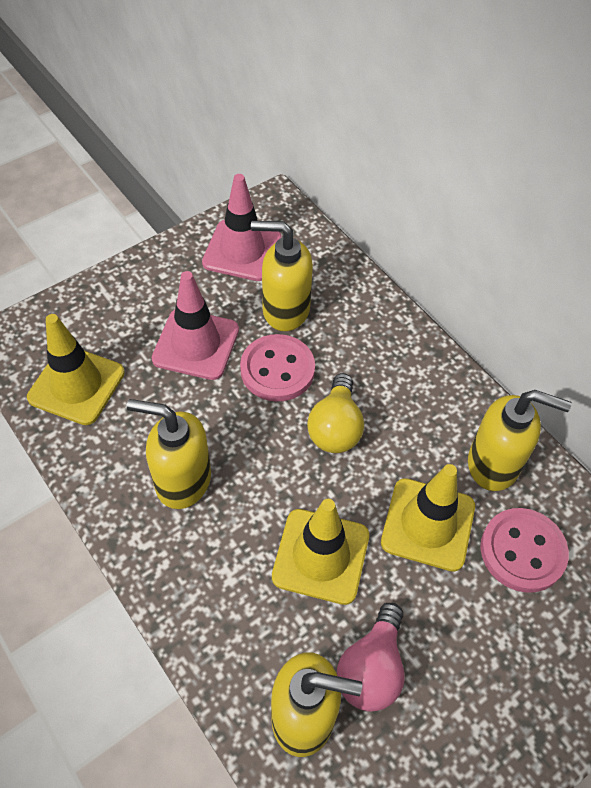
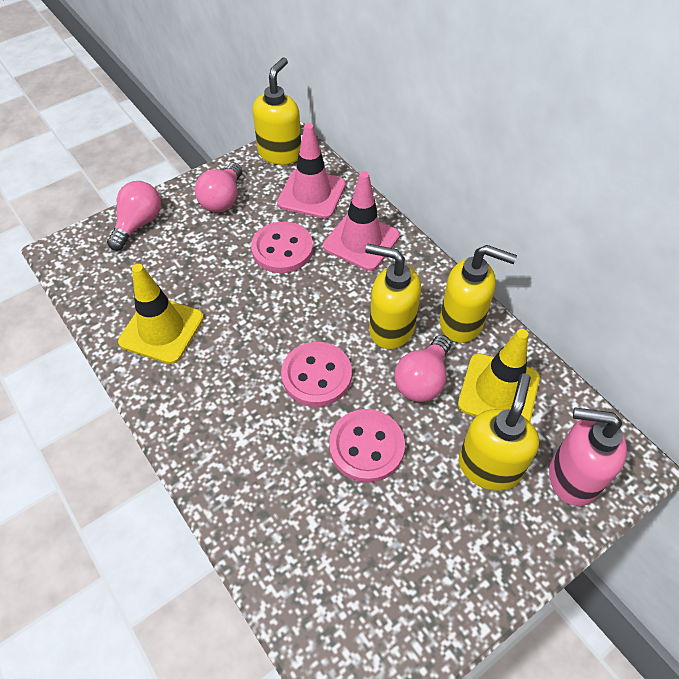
pink button: 2 -> 3
pink light bulb: 1 -> 3
pink soap dispenser: 0 -> 1
yellow light bulb: 1 -> 0
yellow traffic cone: 3 -> 2

